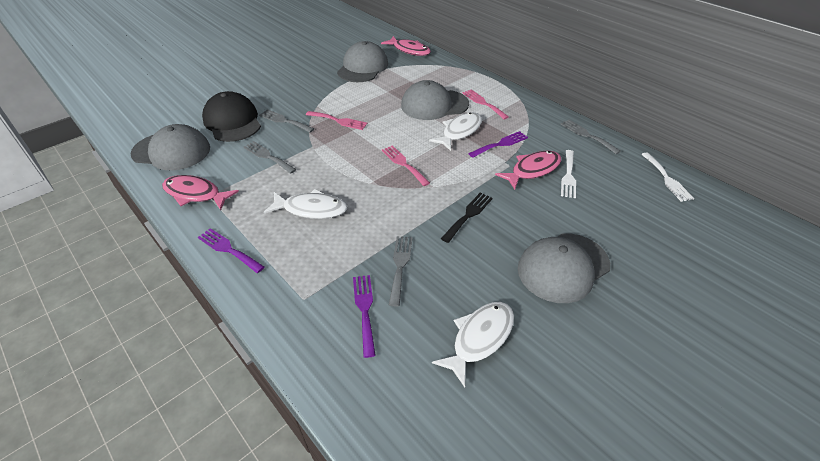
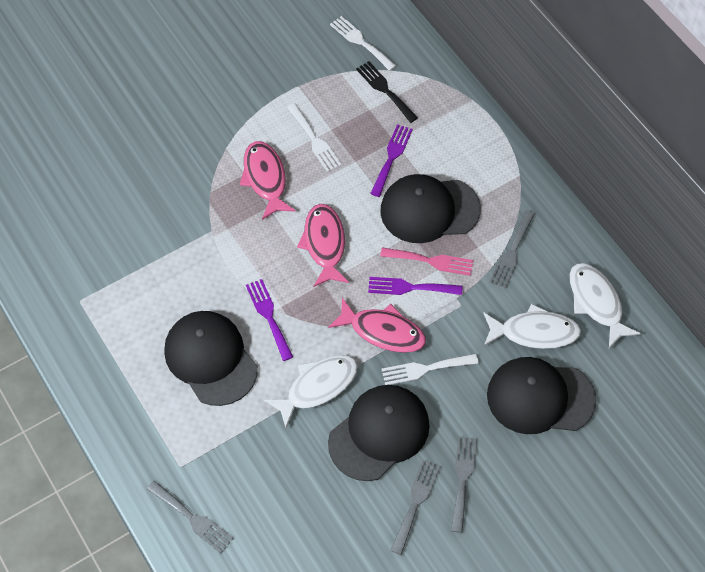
black cap: 1 -> 4
grey cap: 4 -> 0
pink fork: 3 -> 1
white fork: 2 -> 3

